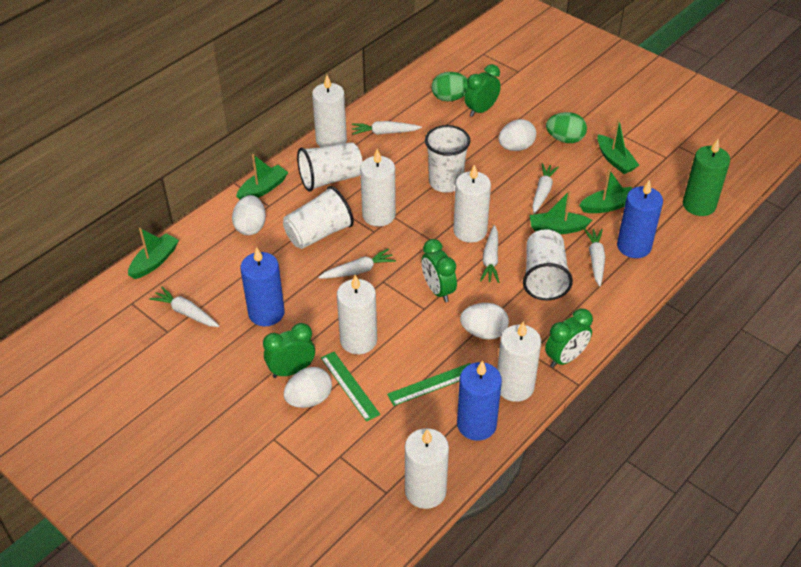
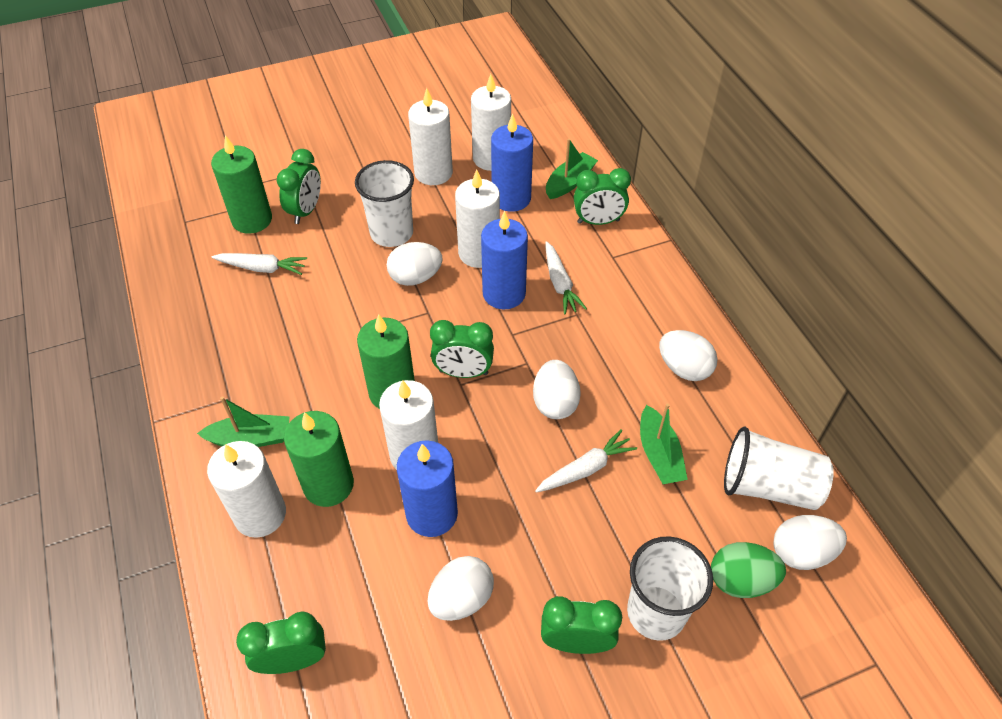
green boat: 5 -> 3
green candle: 1 -> 3
green clock: 4 -> 5
green egg: 2 -> 1
green ruler: 2 -> 0
white candle: 6 -> 5
white carrot: 6 -> 3
white cup: 4 -> 3
white egg: 4 -> 5

